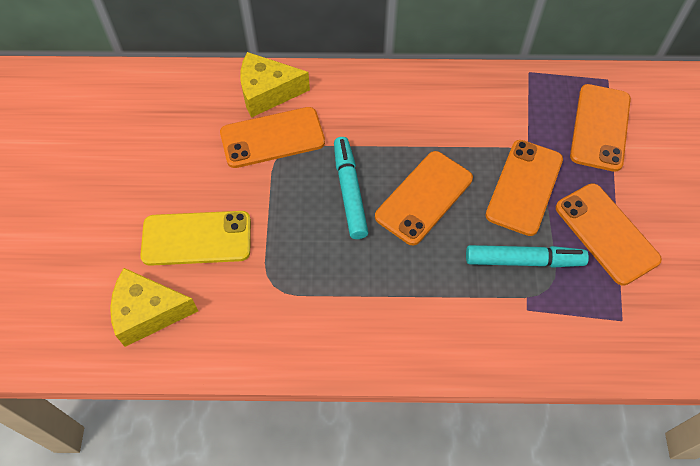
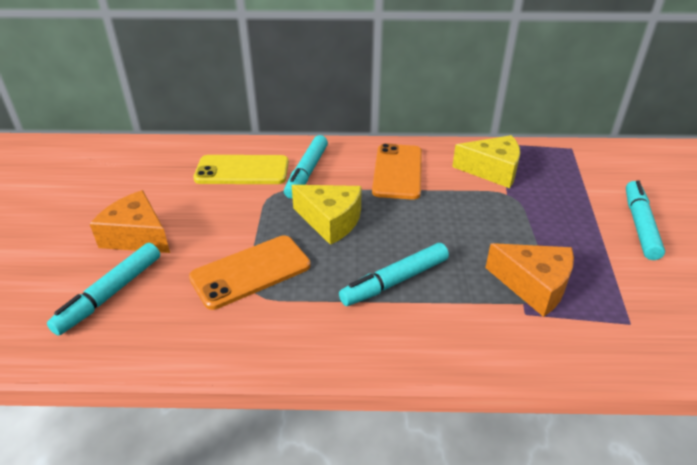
orange cheese: 0 -> 2
orange phone: 5 -> 2
turquoise marker: 2 -> 4

